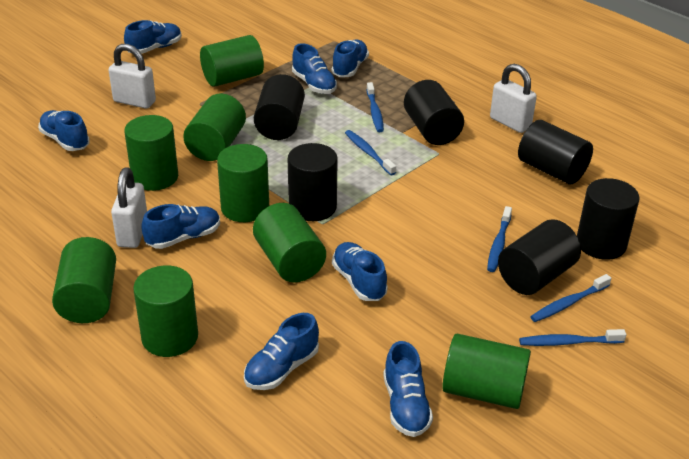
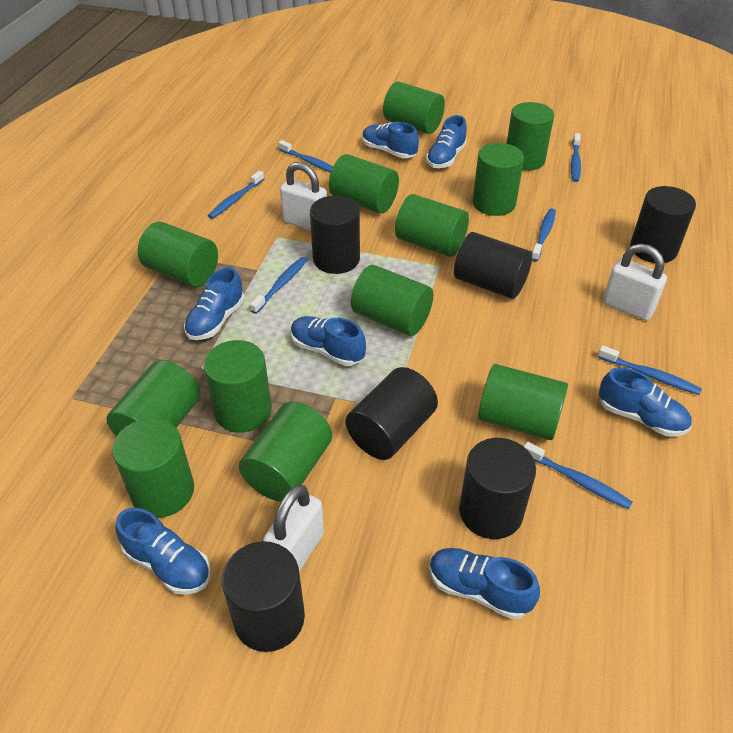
blue shoe: 8 -> 7
blue toothbrush: 5 -> 7
green cylinder: 8 -> 12

